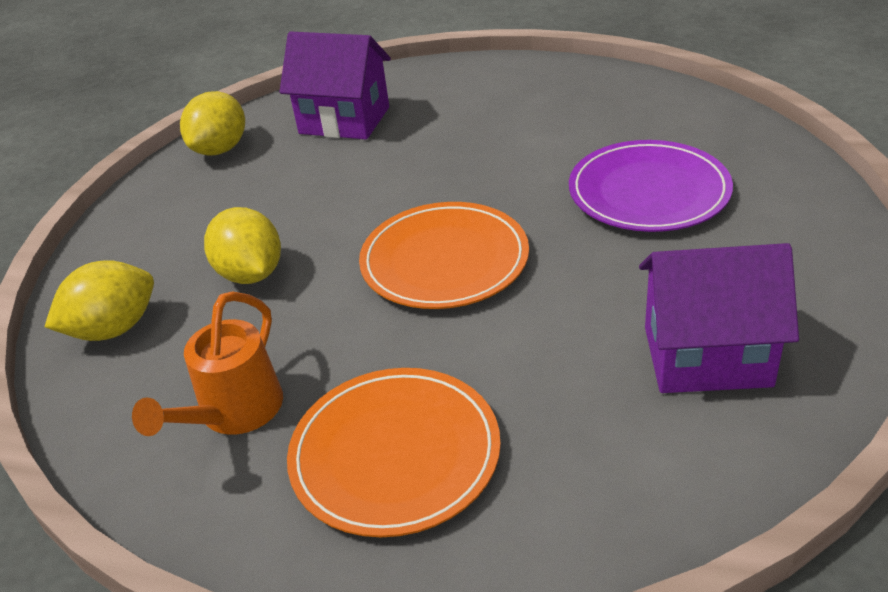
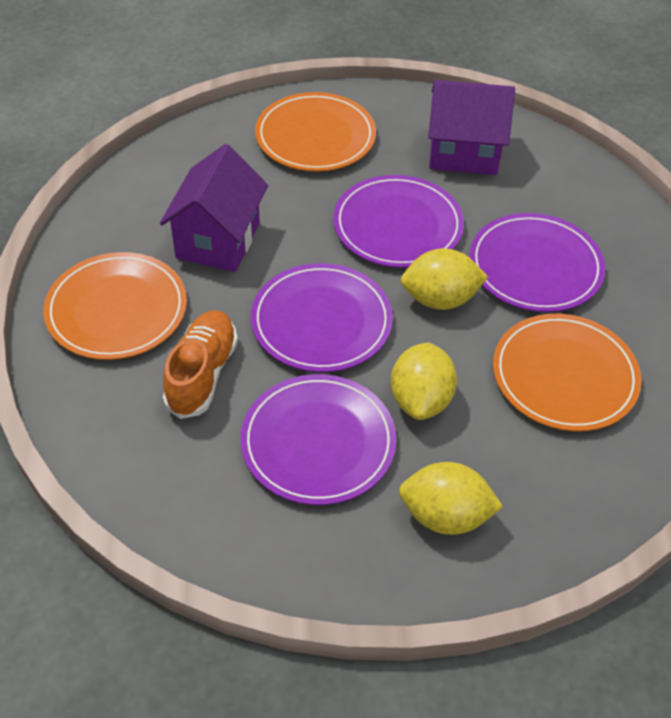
orange plate: 2 -> 3
orange shoe: 0 -> 1
orange watering can: 1 -> 0
purple plate: 1 -> 4

